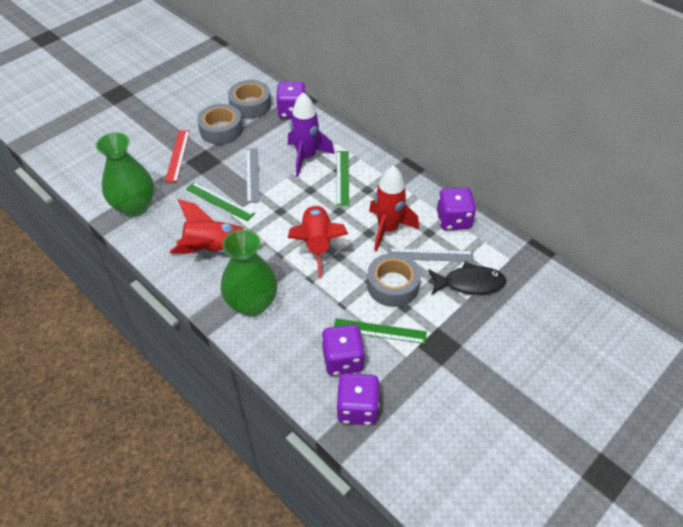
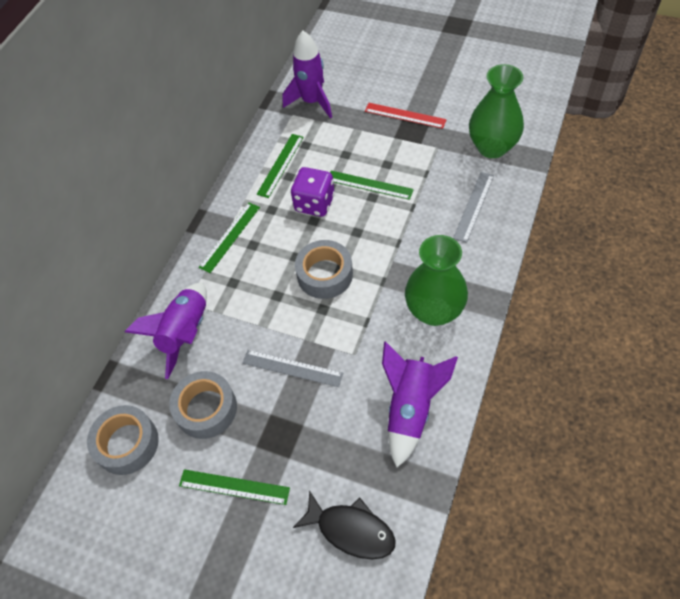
green ruler: 3 -> 4
purple dice: 4 -> 1
purple rocket: 1 -> 3
red rocket: 3 -> 0

